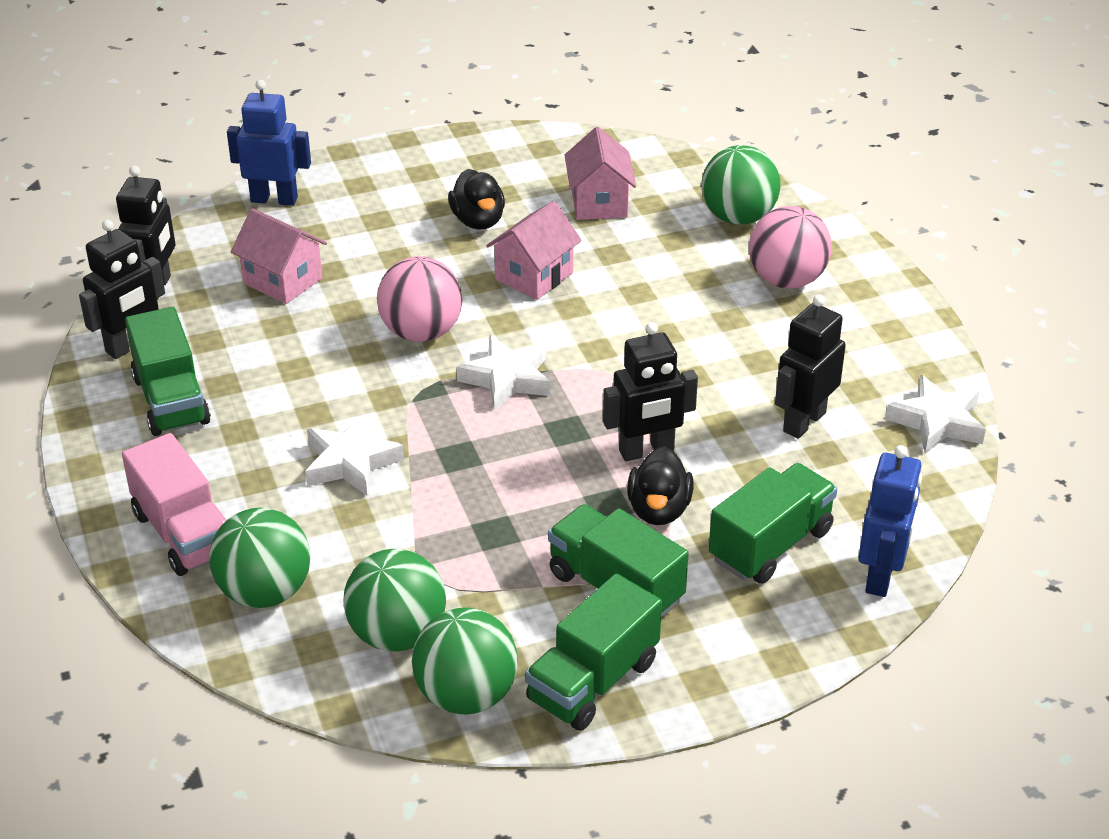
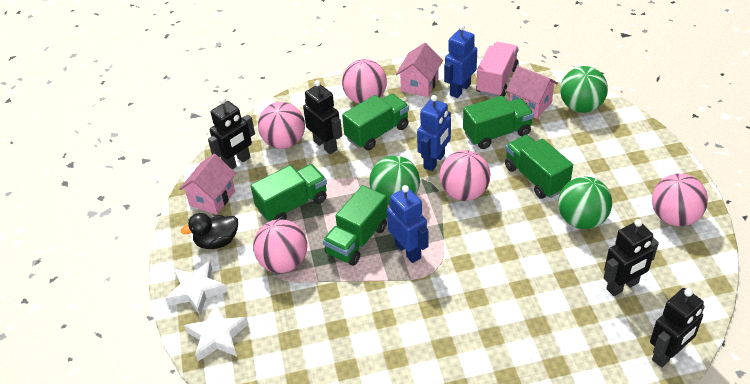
black duck: 2 -> 1
blue robot: 2 -> 3
green ball: 4 -> 3
green truck: 4 -> 5
pink ball: 2 -> 5
white star: 3 -> 2

